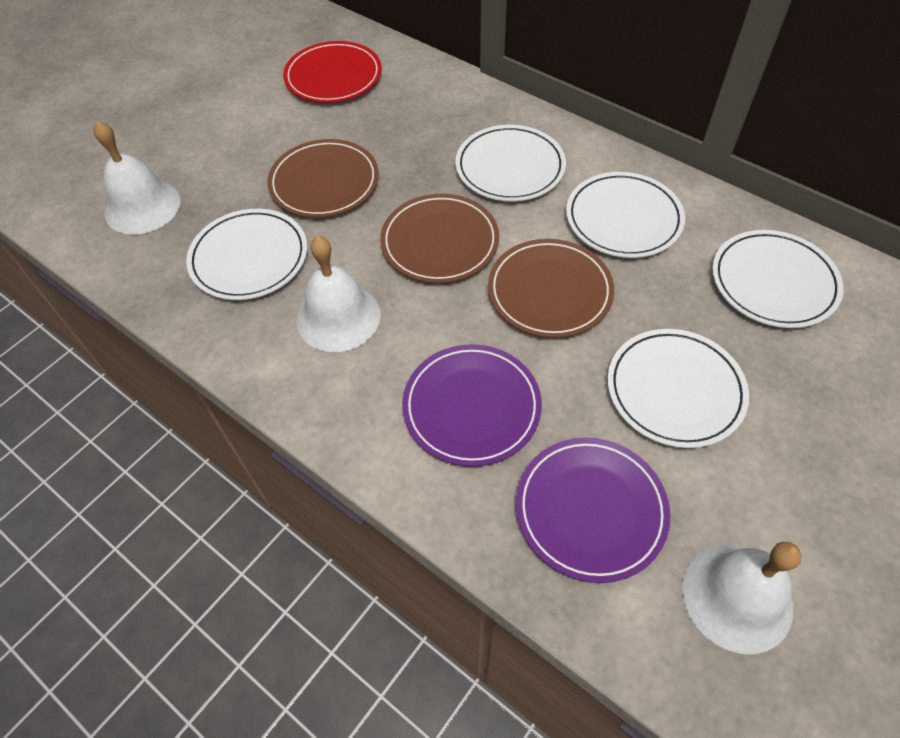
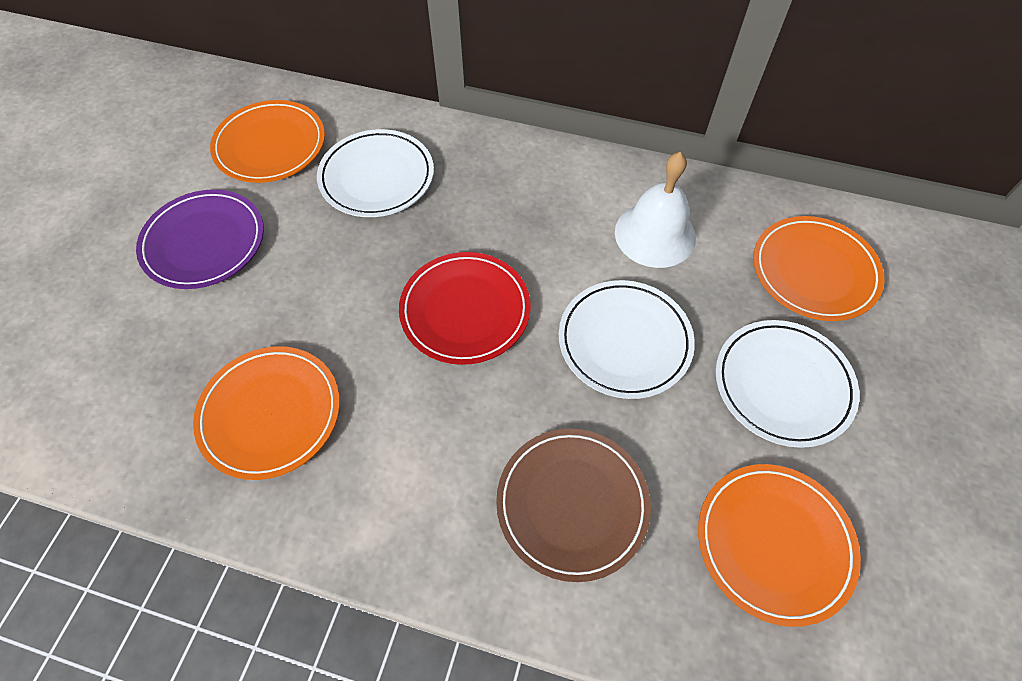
brown plate: 3 -> 1
orange plate: 0 -> 4
purple plate: 2 -> 1
white bell: 3 -> 1
white plate: 5 -> 3

